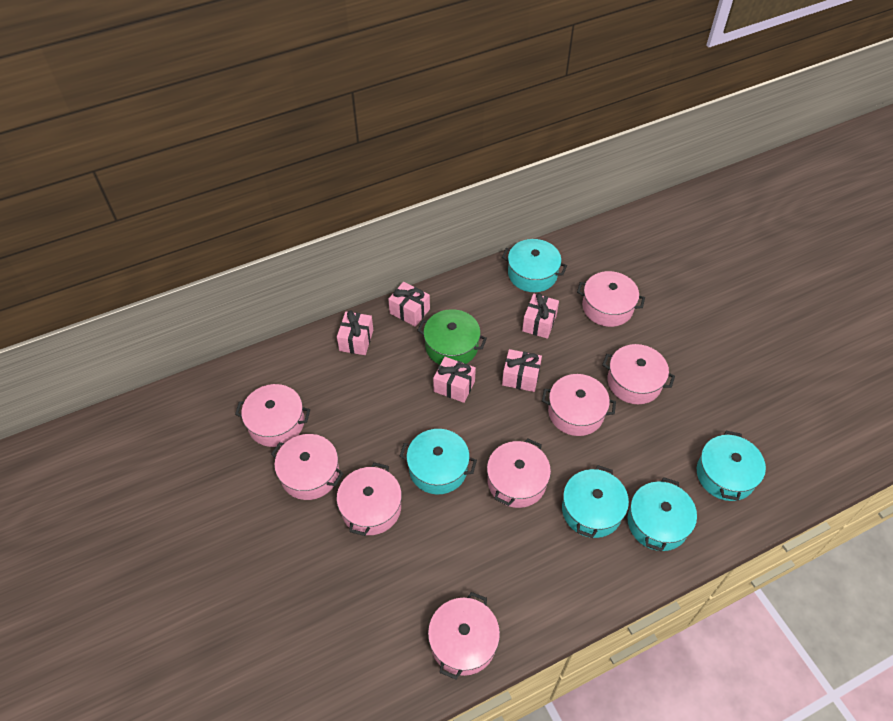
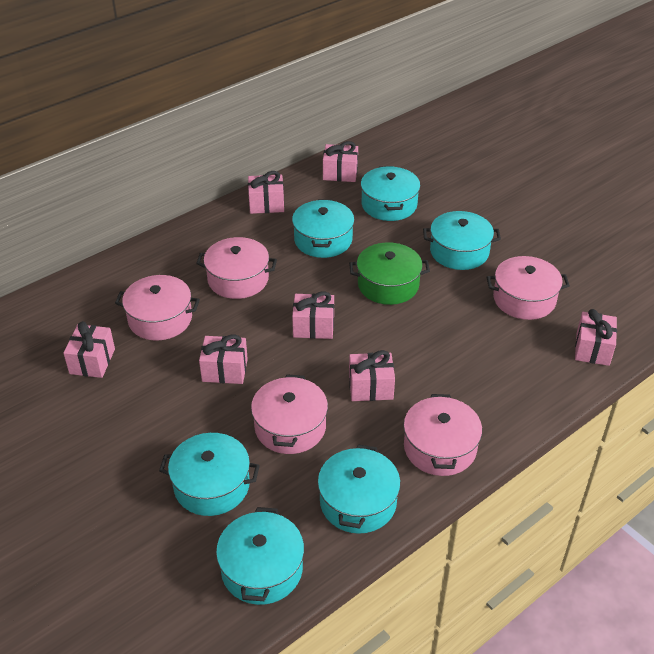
pink gift: 5 -> 7
pink pot: 8 -> 5
turquoise pot: 5 -> 6

